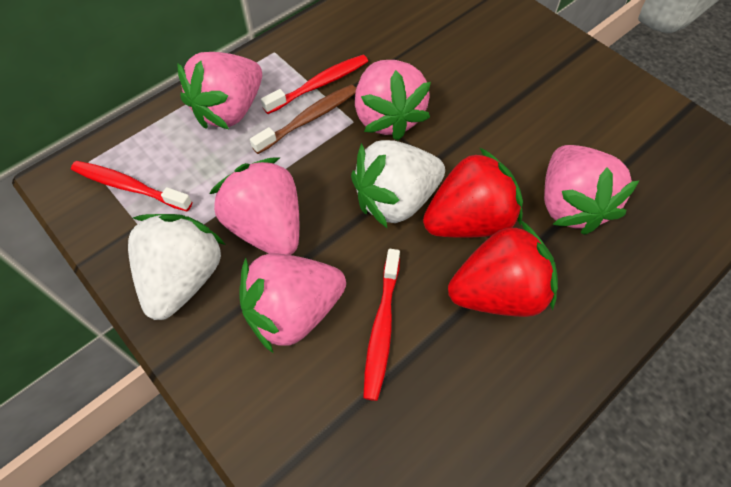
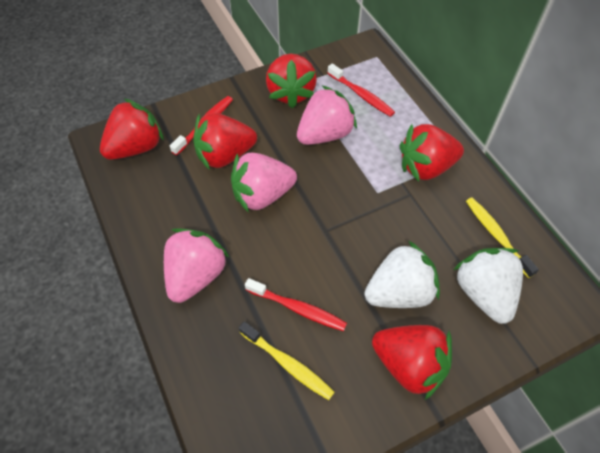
brown toothbrush: 1 -> 0
pink strawberry: 5 -> 3
red strawberry: 2 -> 5
yellow toothbrush: 0 -> 2

